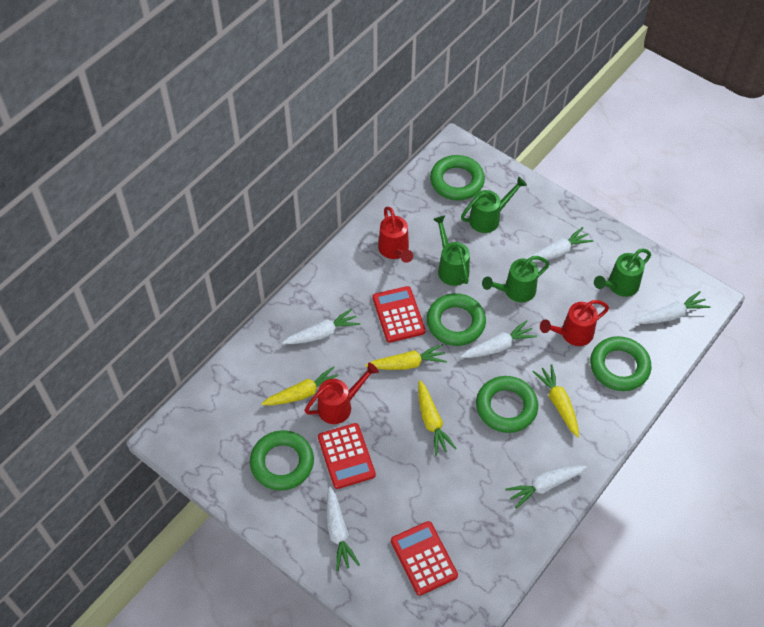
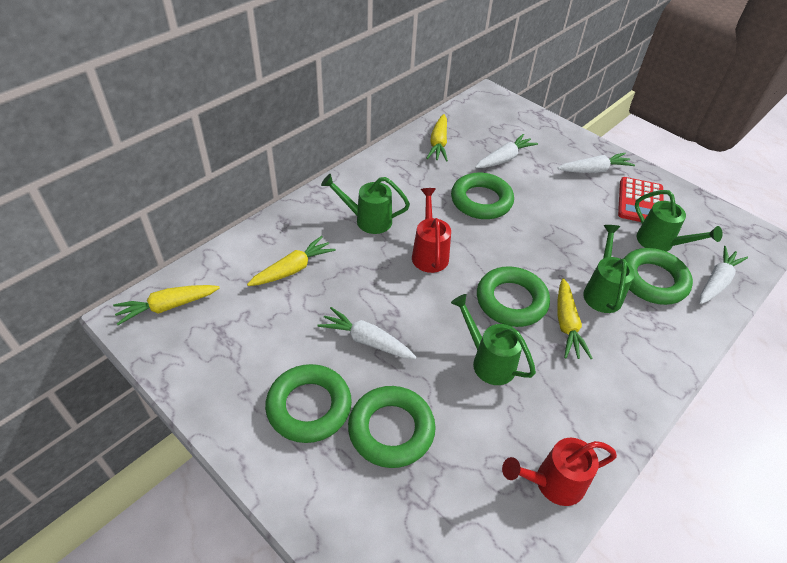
red calculator: 3 -> 1
red watering can: 3 -> 2
white carrot: 6 -> 4

